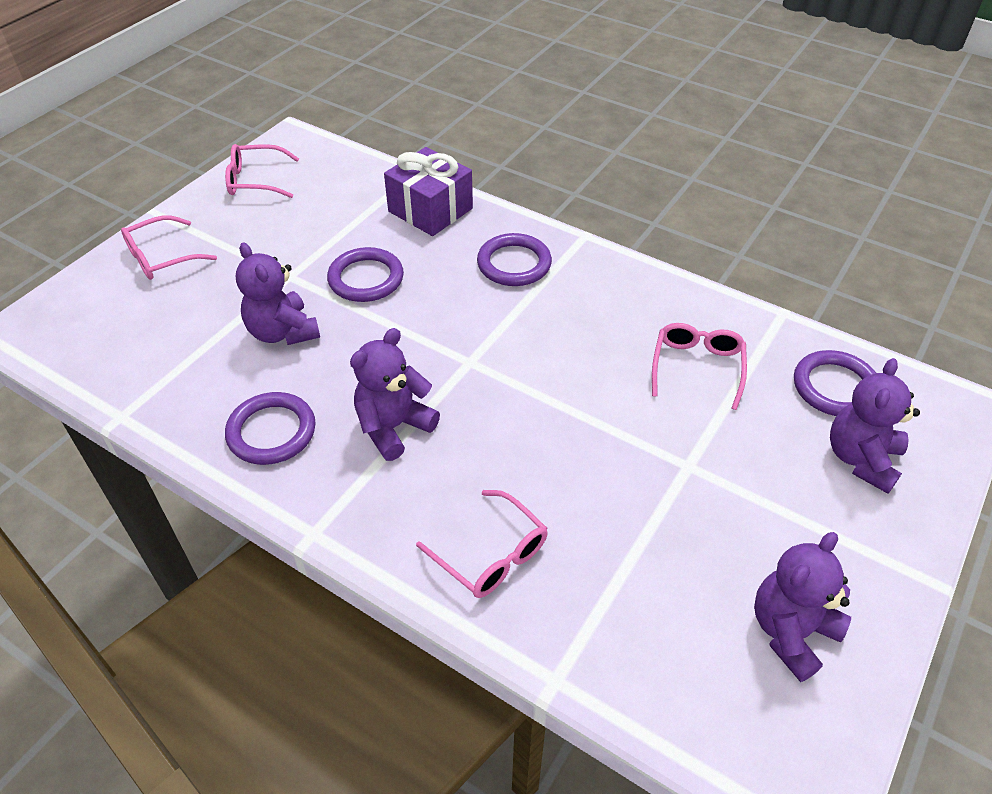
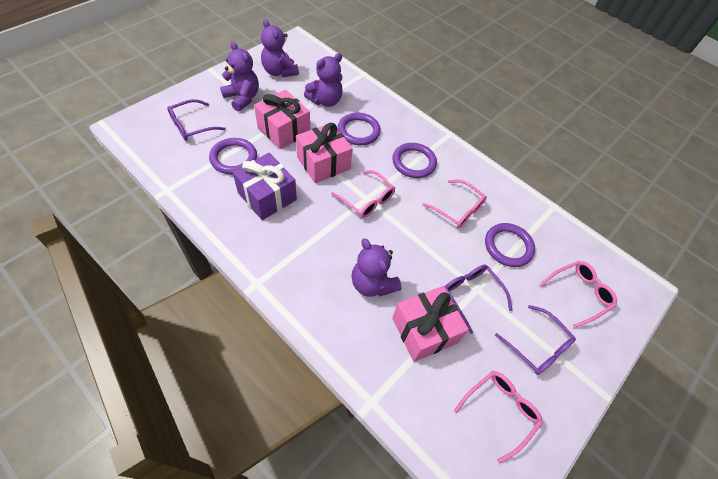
pink gift: 0 -> 3
purple glasses: 0 -> 3

